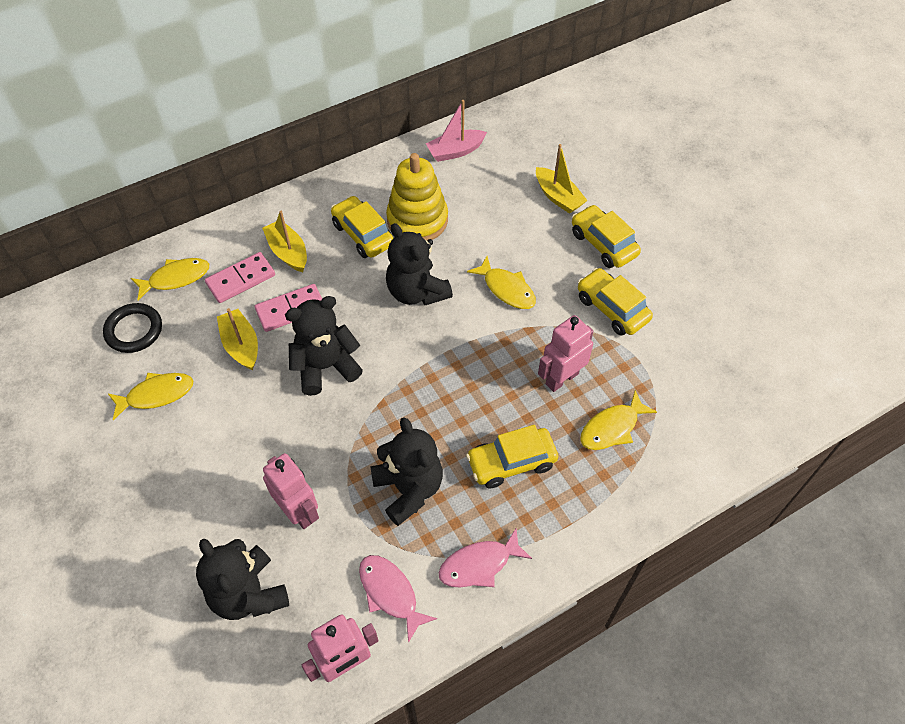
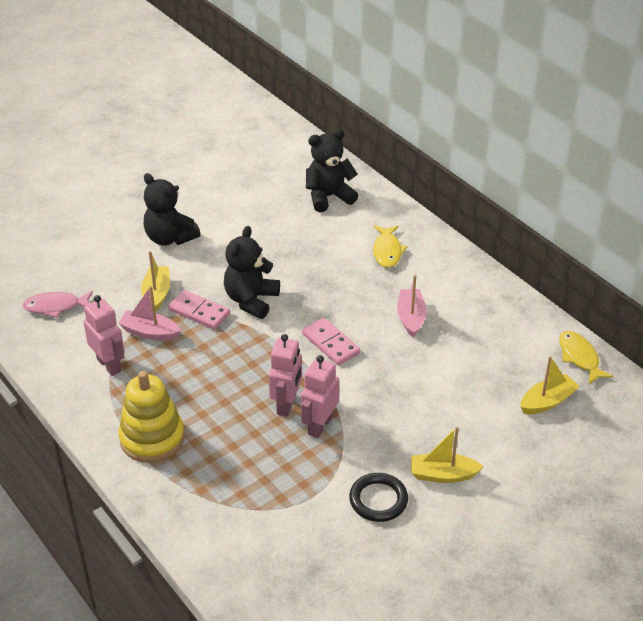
black teddy bear: 4 -> 3
pink boat: 1 -> 2
pink fish: 2 -> 1
yellow car: 4 -> 0
yellow fish: 4 -> 2

